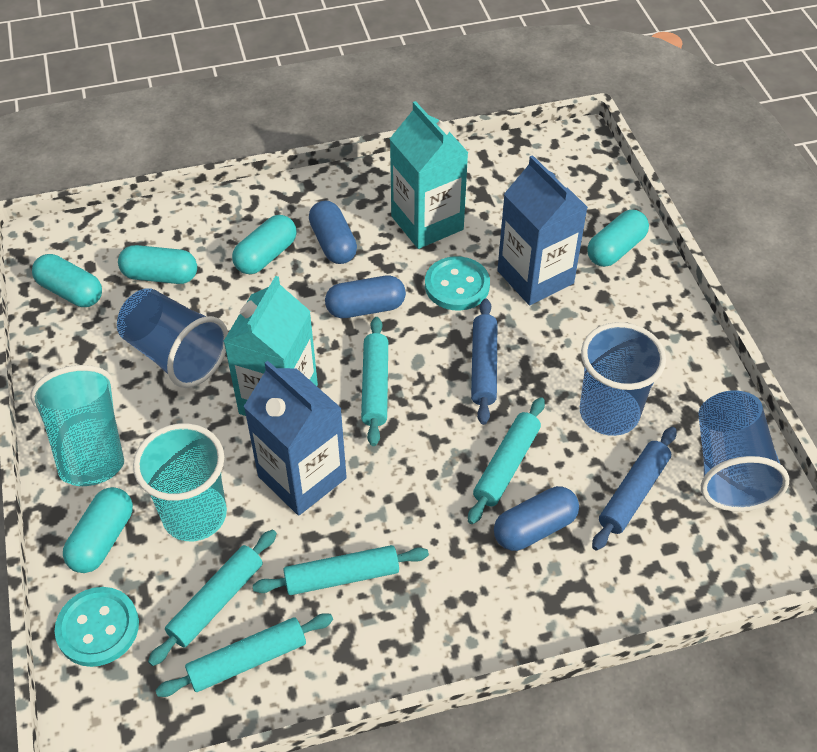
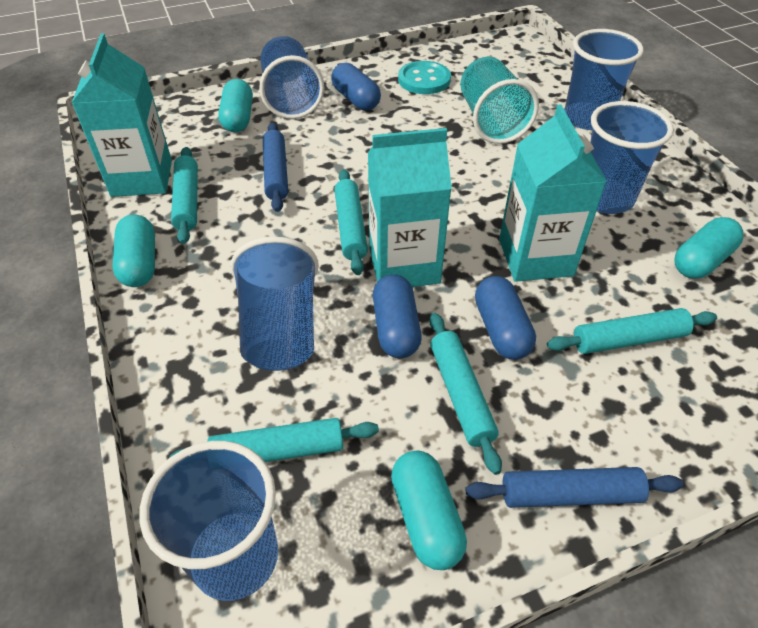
blue carton: 2 -> 0
blue cup: 3 -> 5
turquoise button: 2 -> 1
turquoise capsule: 5 -> 4
turquoise carton: 2 -> 3
turquoise cup: 2 -> 1

